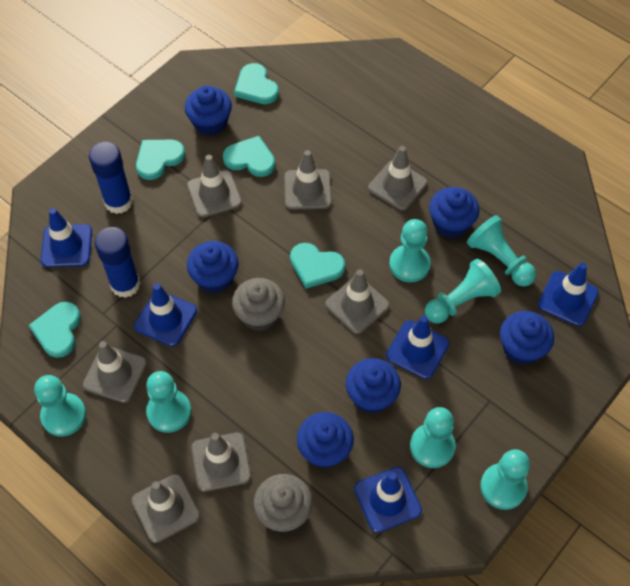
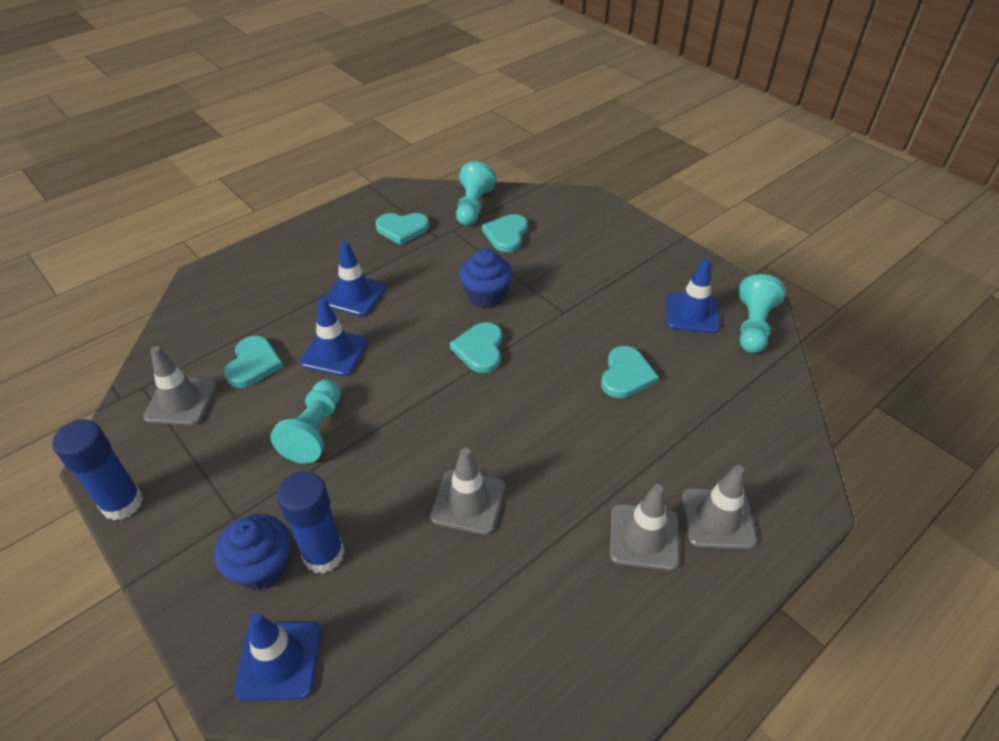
blue cupcake: 6 -> 2
blue traffic cone: 5 -> 4
grey cupcake: 2 -> 0
grey traffic cone: 7 -> 4
turquoise pawn: 7 -> 3

